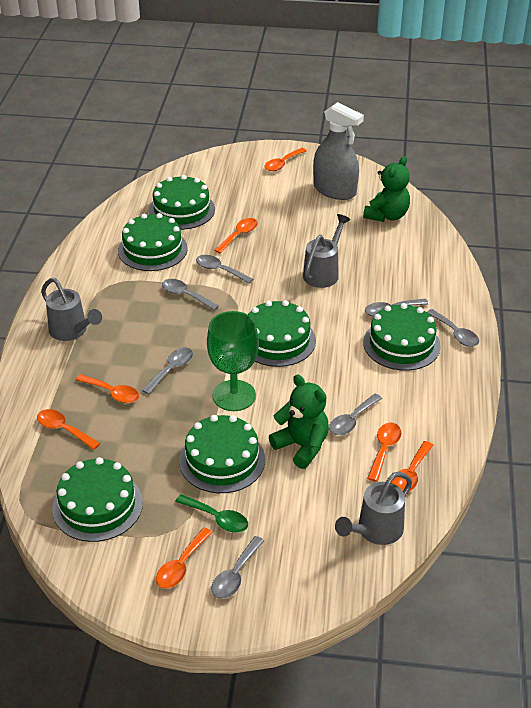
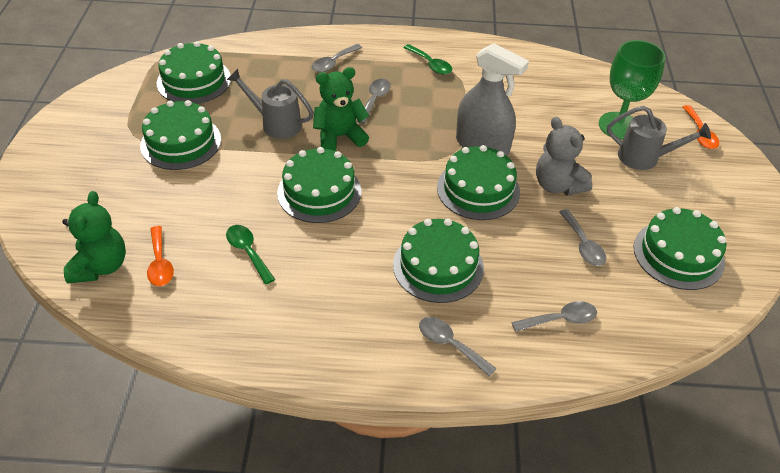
green spoon: 1 -> 2
grey spoon: 7 -> 5
grey teddy bear: 0 -> 1
grey watering can: 3 -> 2
orange spoon: 7 -> 2

